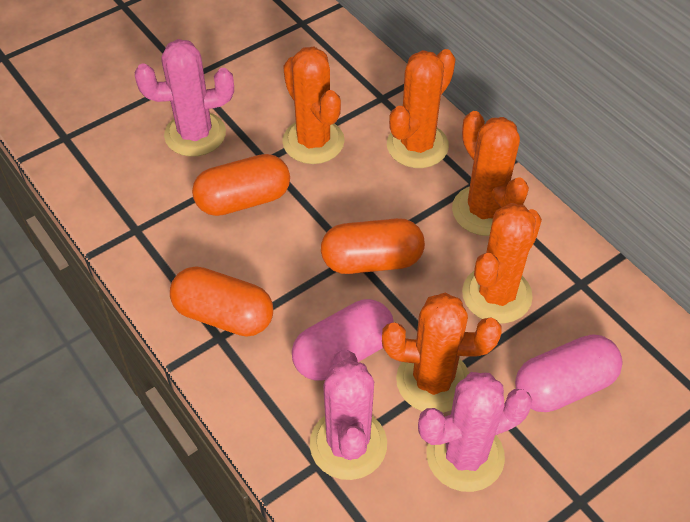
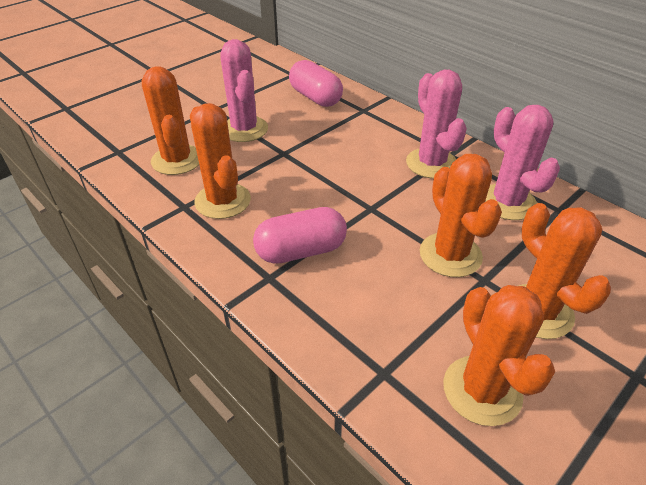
orange capsule: 3 -> 0

